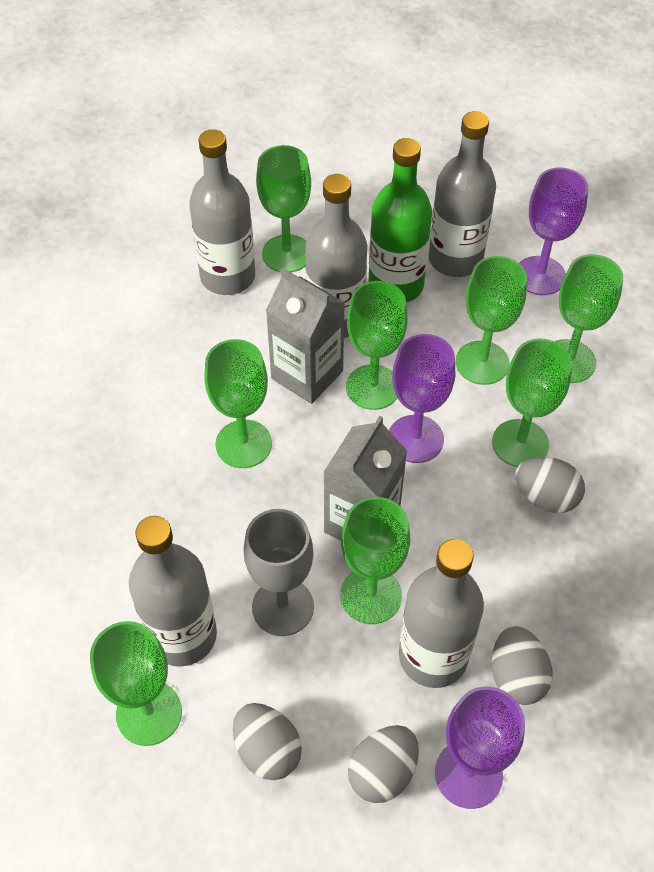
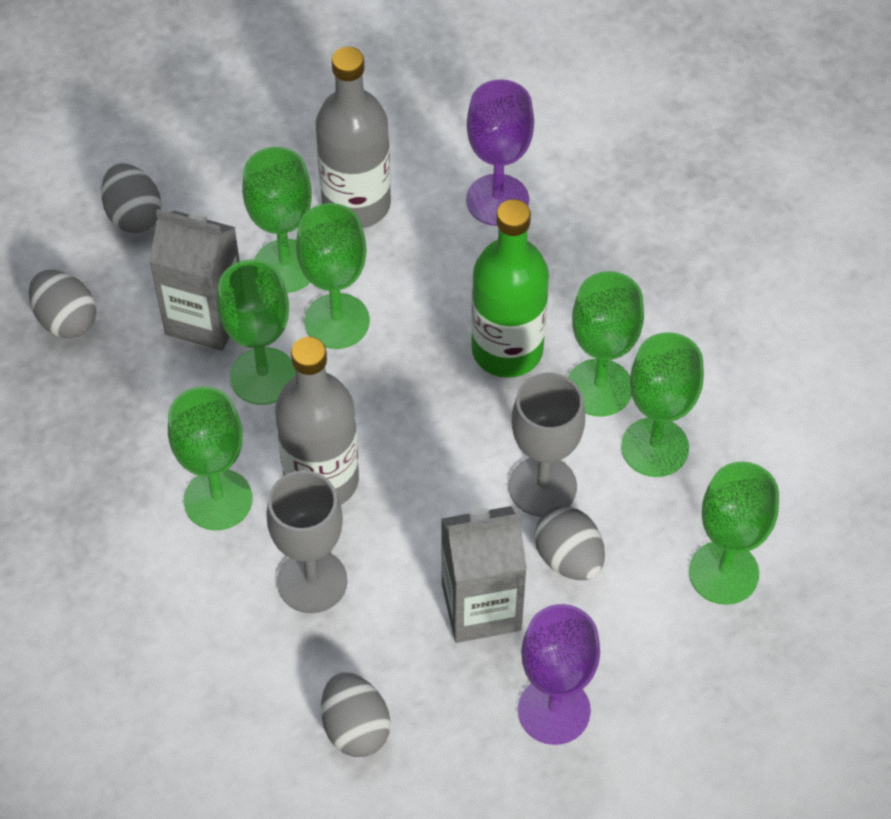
green goblet: 8 -> 7
grey bottle: 5 -> 2
grey goblet: 1 -> 2
purple goblet: 3 -> 2

